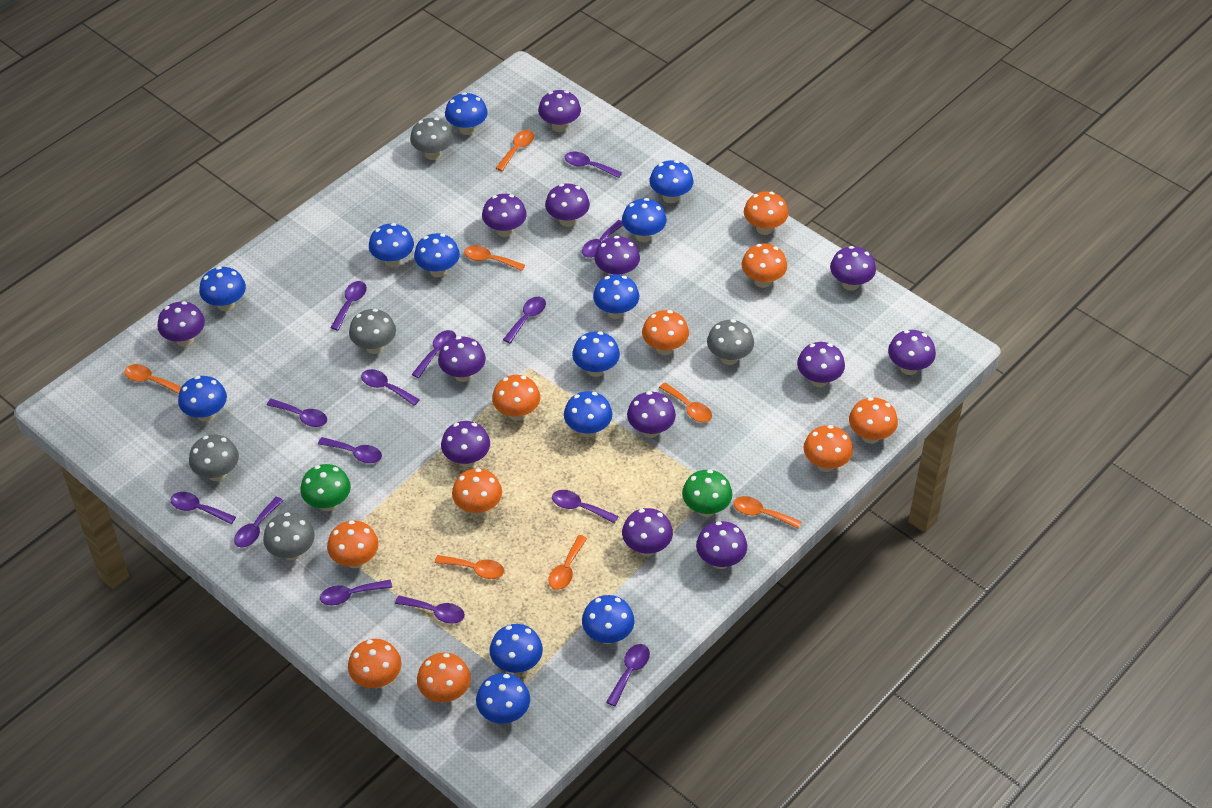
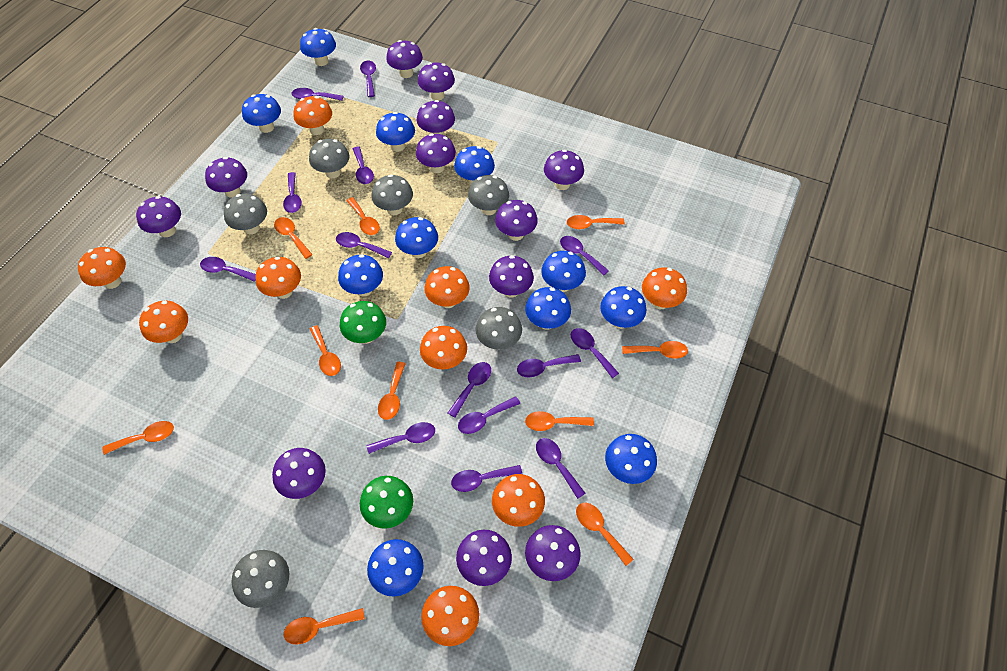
blue mushroom: 13 -> 11
grey mushroom: 5 -> 6
orange mushroom: 10 -> 9
orange spoon: 7 -> 10
purple mushroom: 13 -> 12

